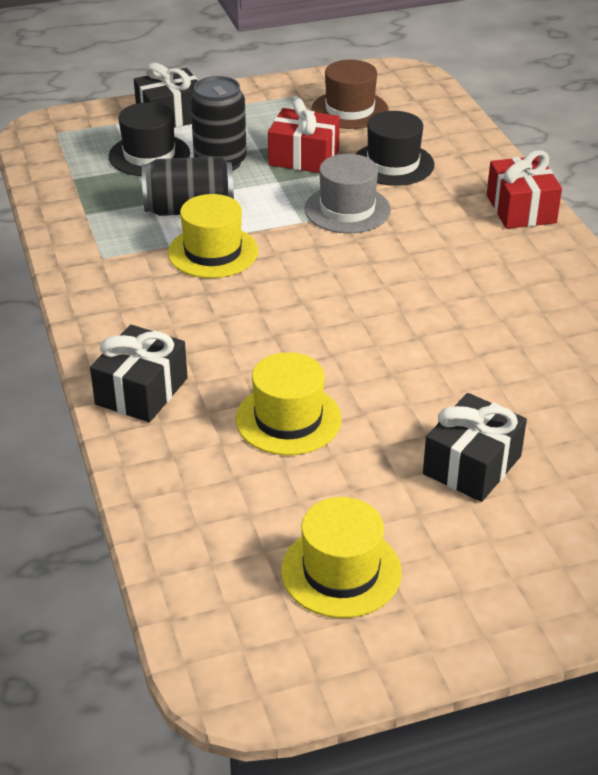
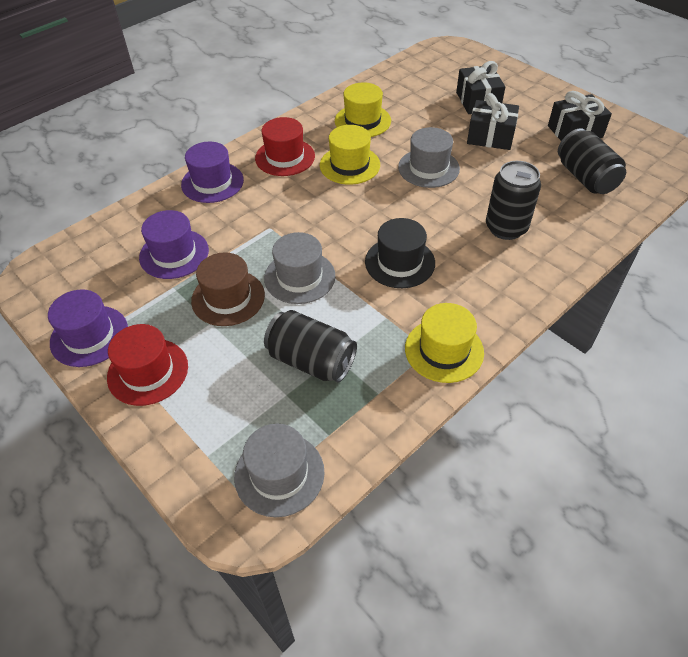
black can: 2 -> 3
black hat: 2 -> 1
grey hat: 1 -> 3
purple hat: 0 -> 3
red gift: 2 -> 0
red hat: 0 -> 2

